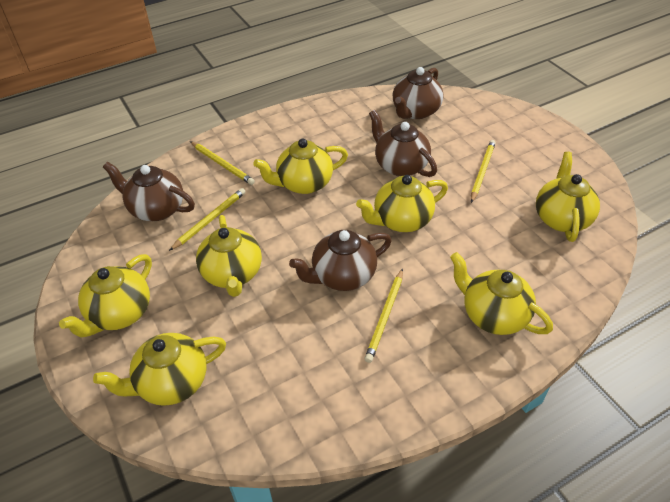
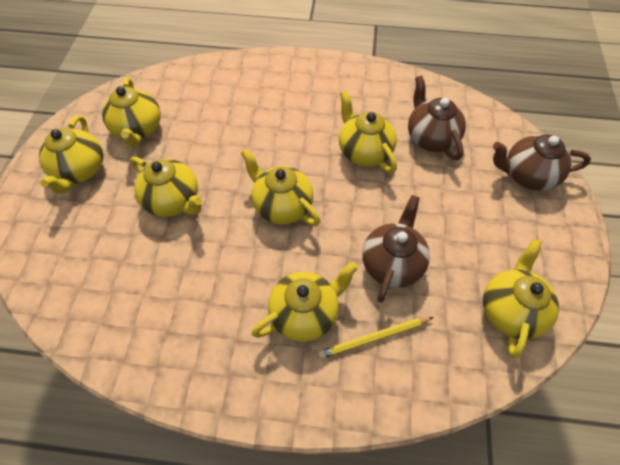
brown teapot: 4 -> 3
yellow pencil: 4 -> 1

